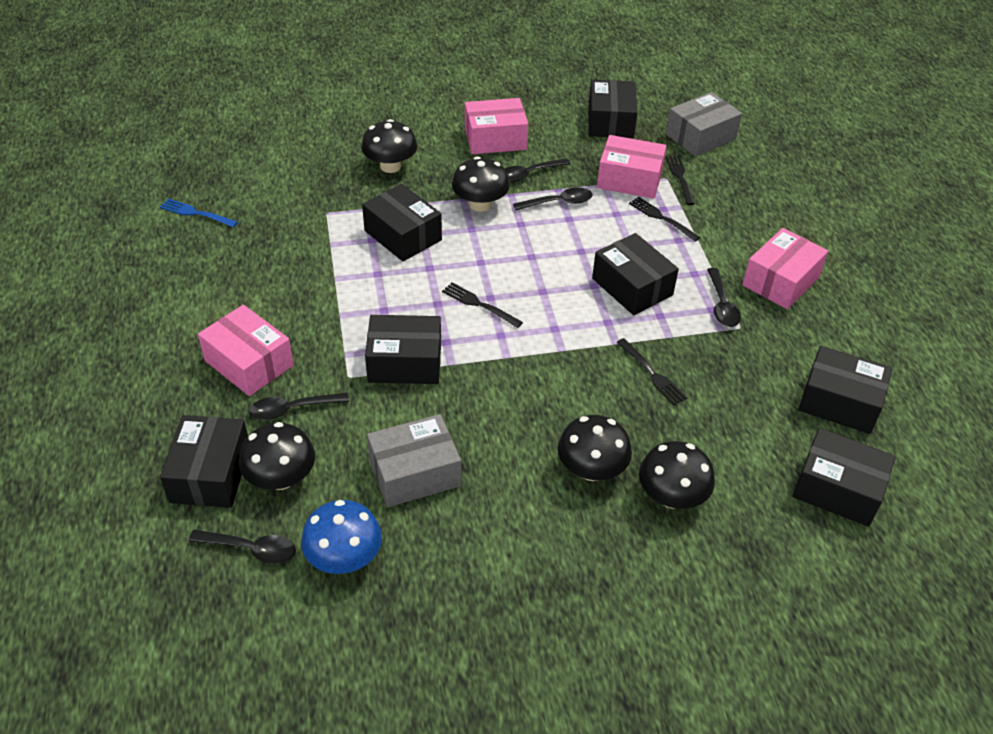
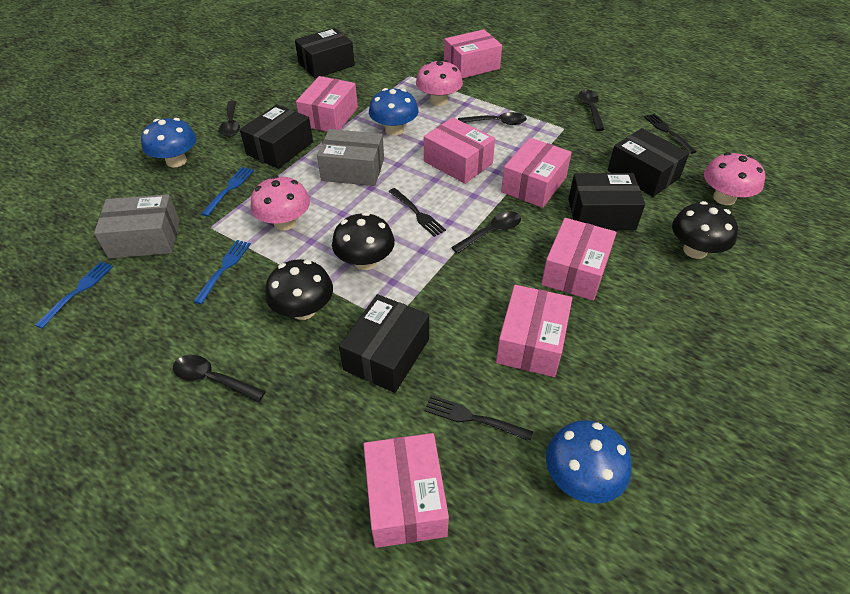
black box: 7 -> 5
black fork: 4 -> 3
black mushroom: 5 -> 3
blue fork: 1 -> 3
blue mushroom: 1 -> 3
pink box: 4 -> 7
pink mushroom: 0 -> 3

